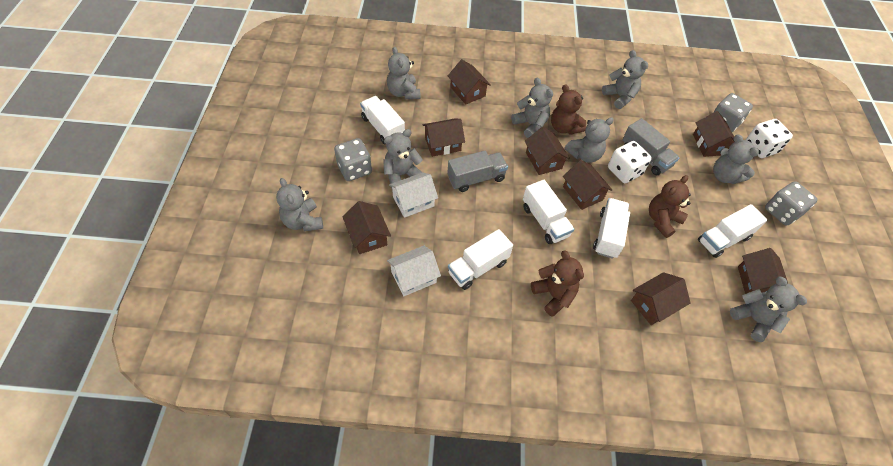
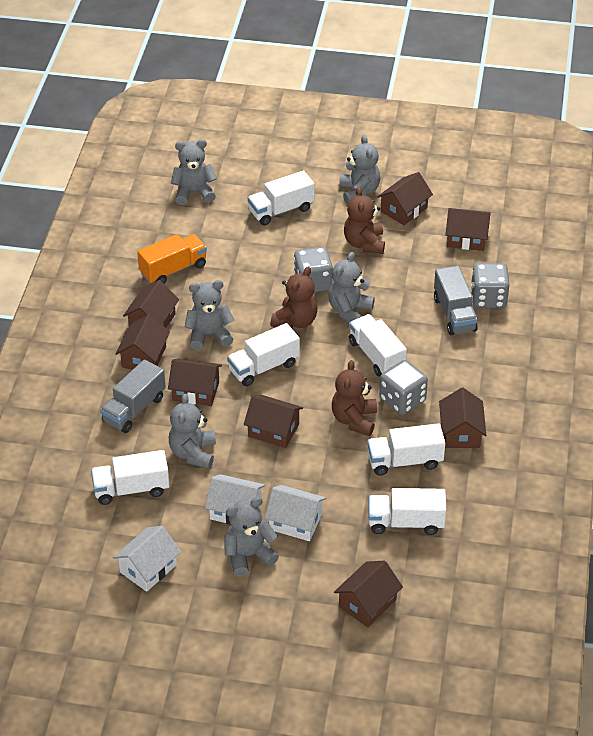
grey teddy bear: 8 -> 6
orange truck: 0 -> 1
white dice: 2 -> 0
white house: 2 -> 3
white truck: 5 -> 6

